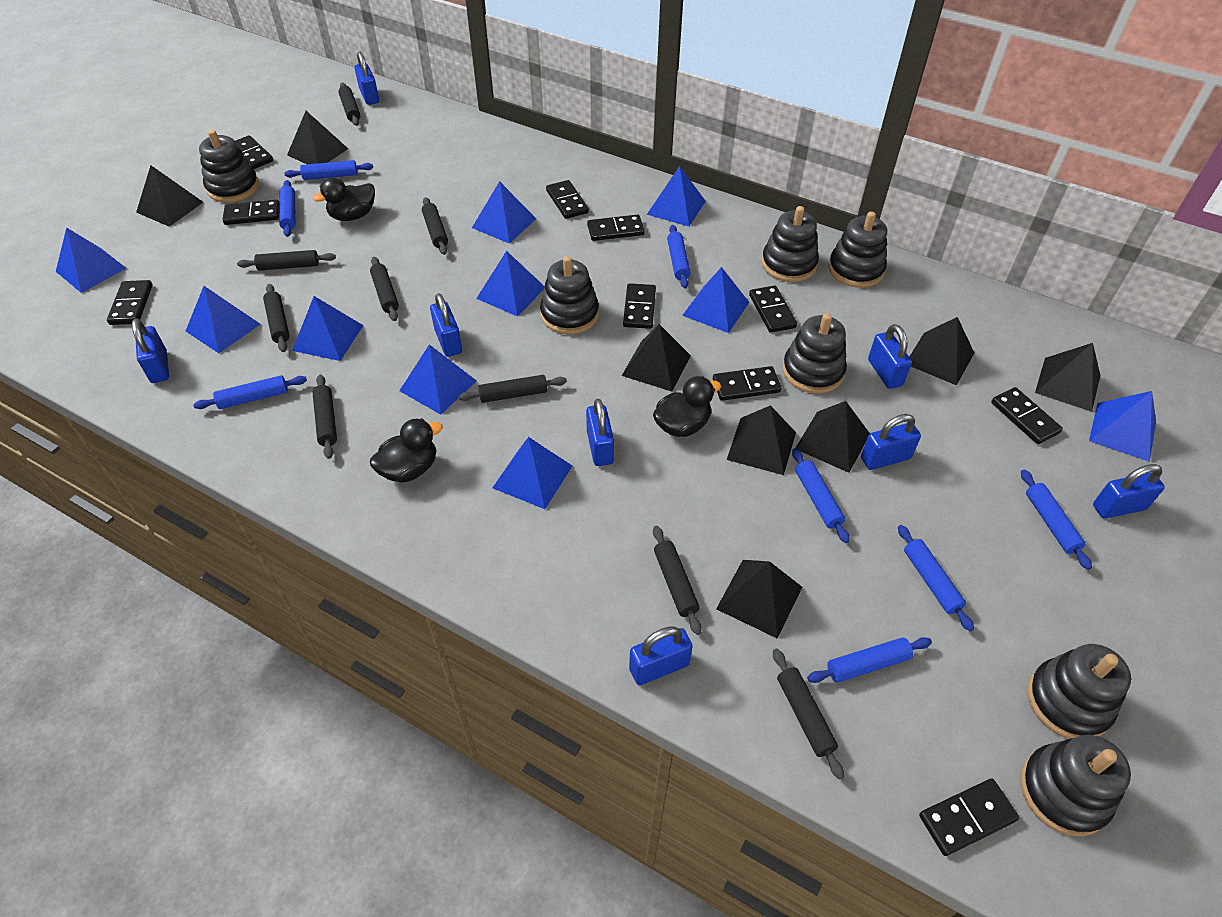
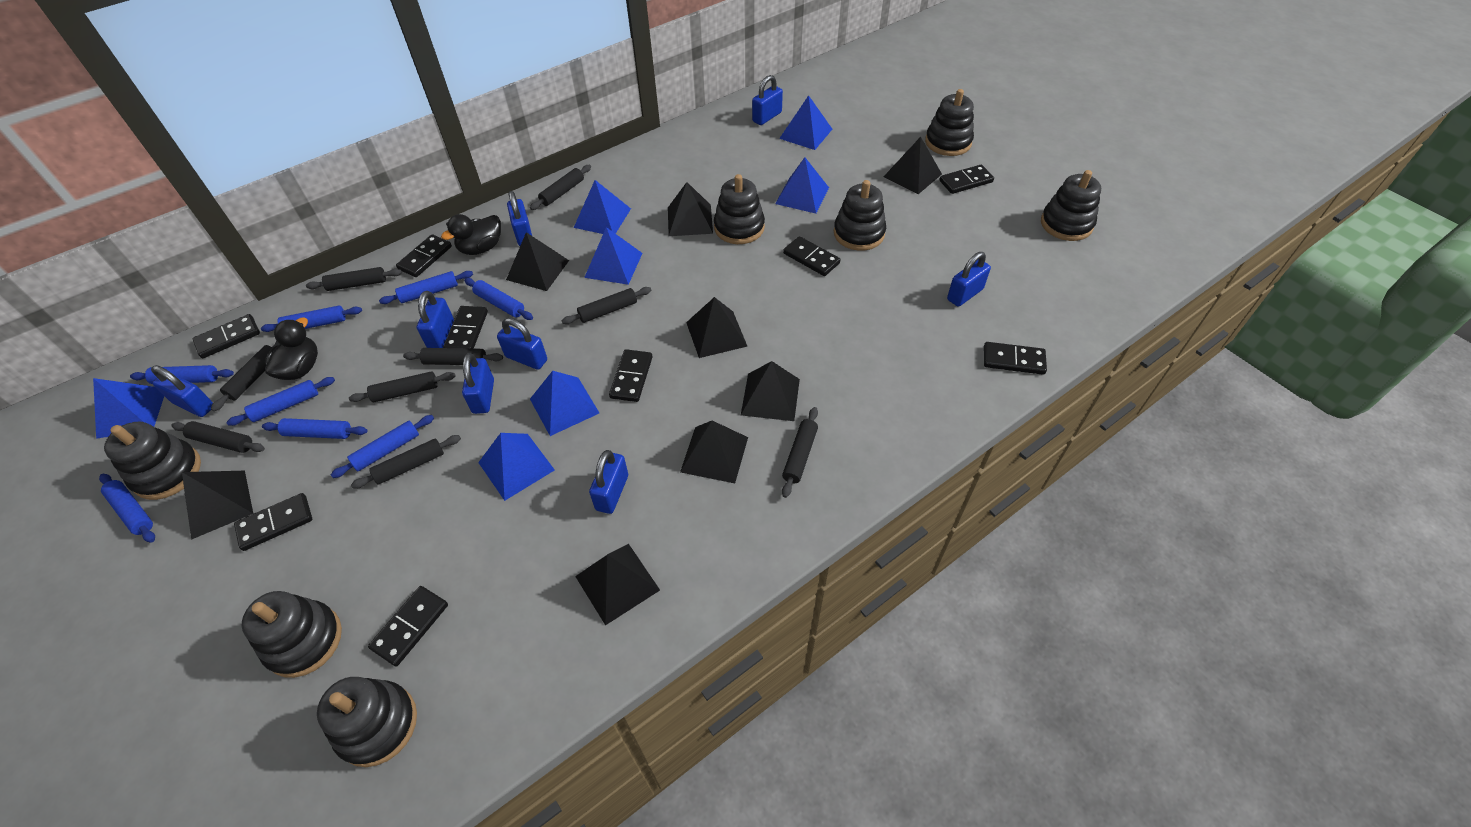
black domino: 10 -> 9
black duck: 3 -> 2
blue pyramid: 10 -> 7

